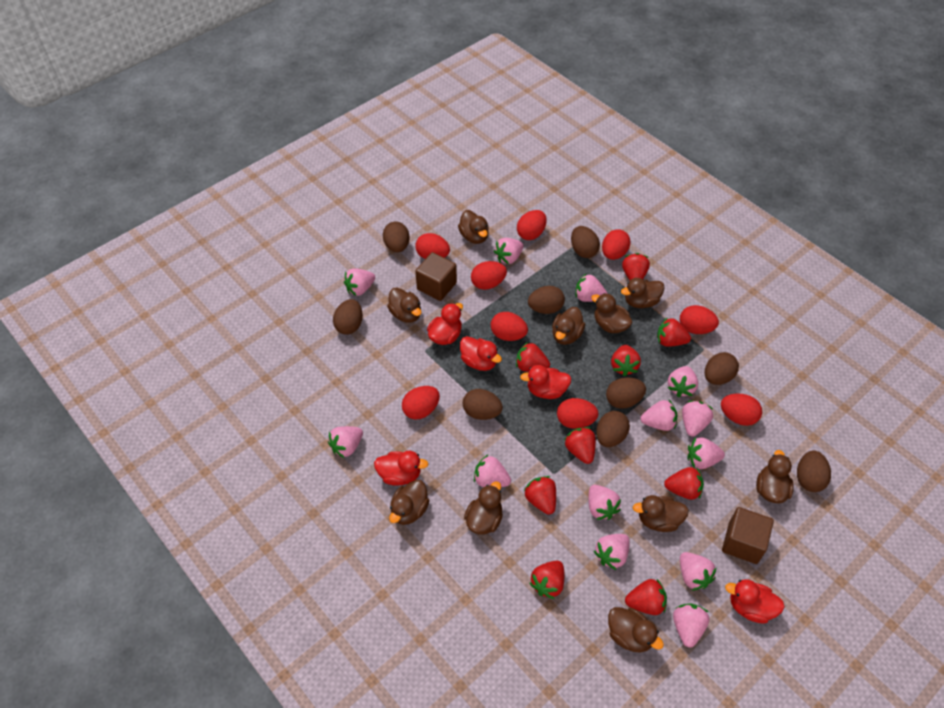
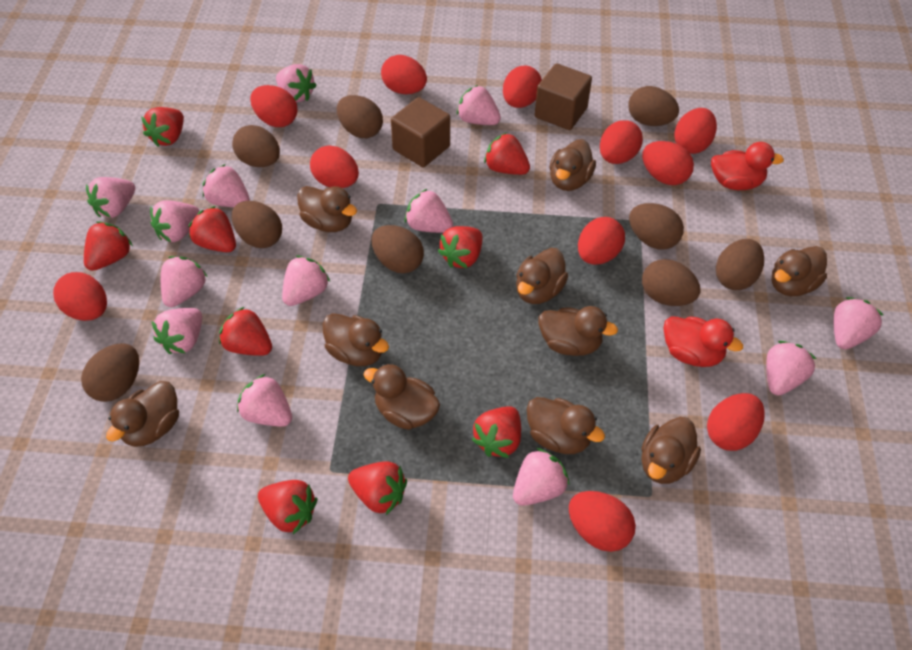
red duck: 5 -> 2
red egg: 9 -> 11

